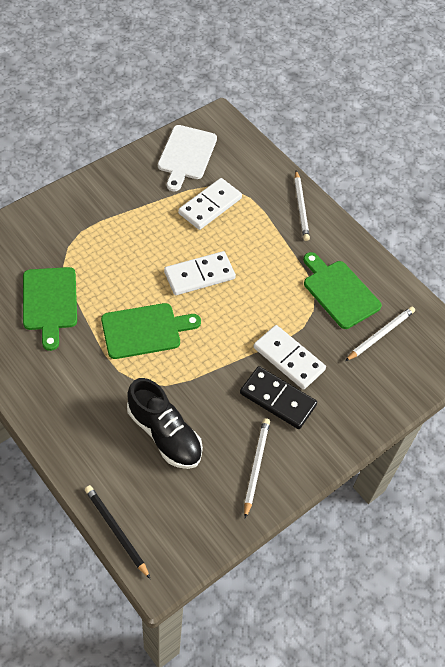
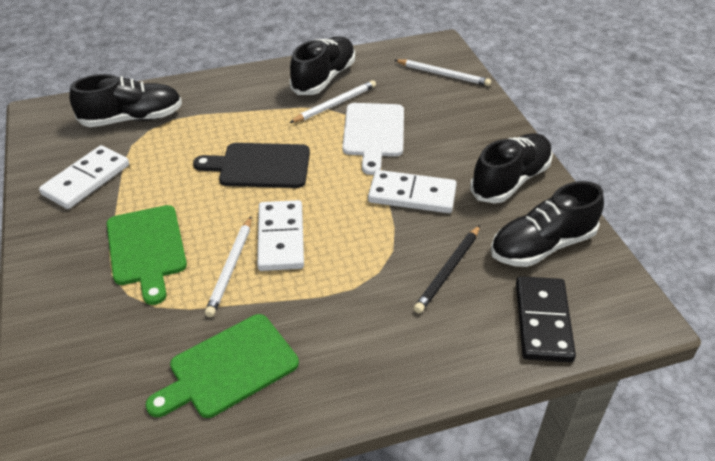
black cutting board: 0 -> 1
black shoe: 1 -> 4
green cutting board: 3 -> 2

